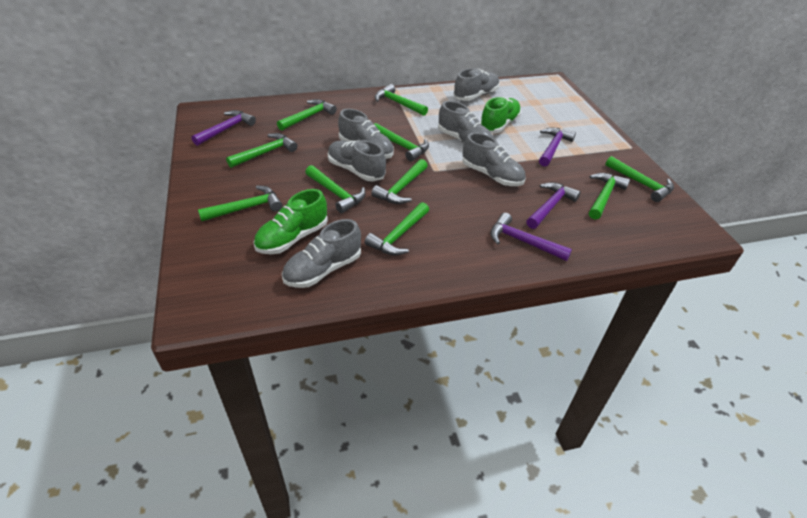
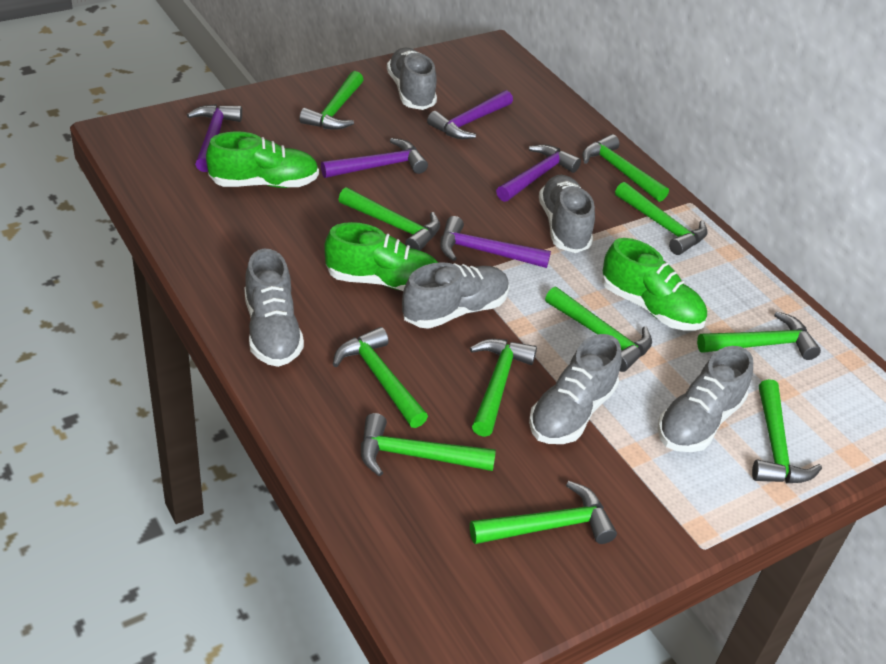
green hammer: 10 -> 11
green shoe: 2 -> 3
purple hammer: 4 -> 5

